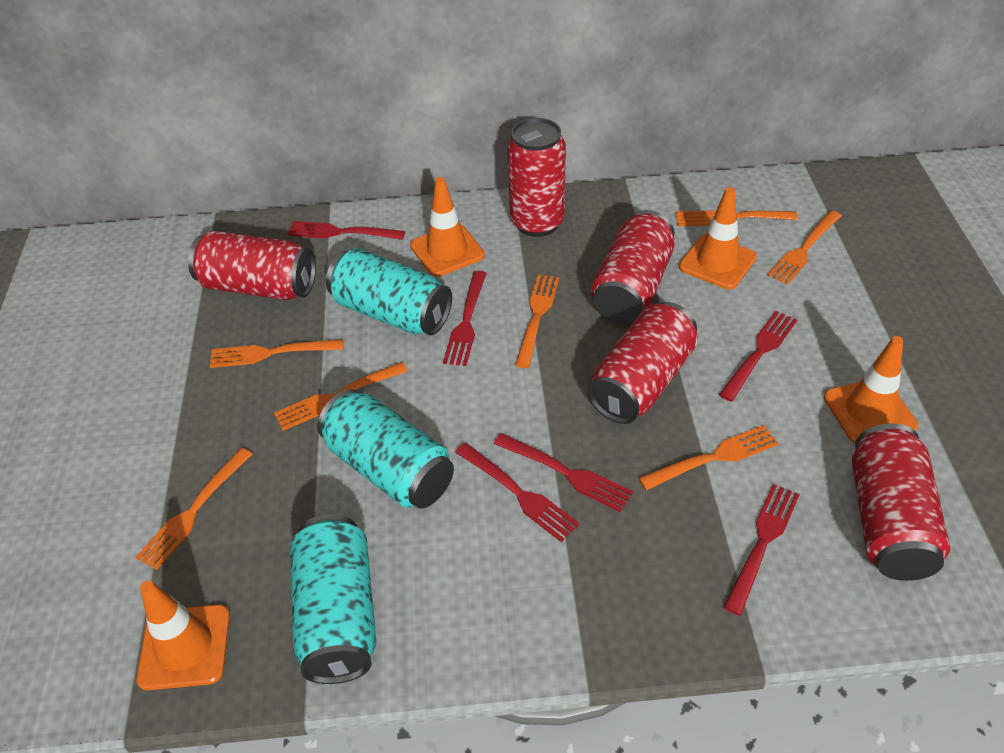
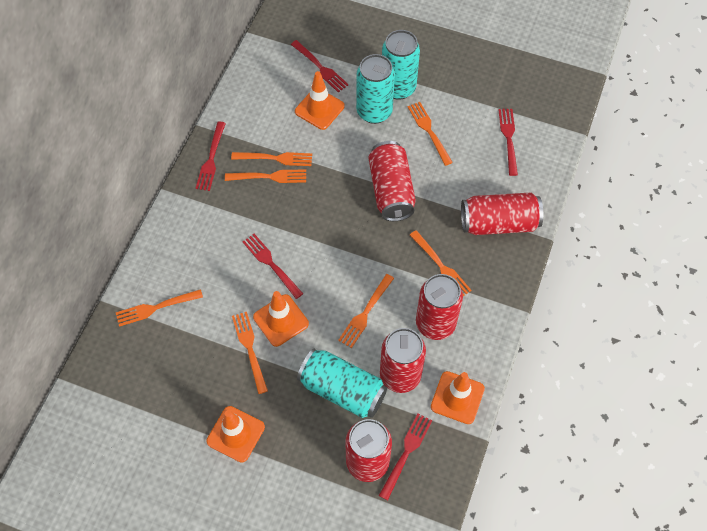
red fork: 6 -> 5

